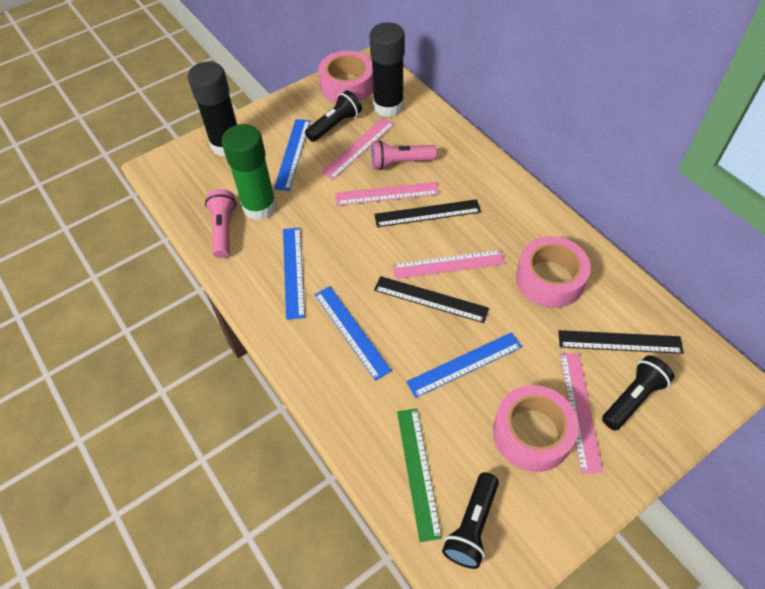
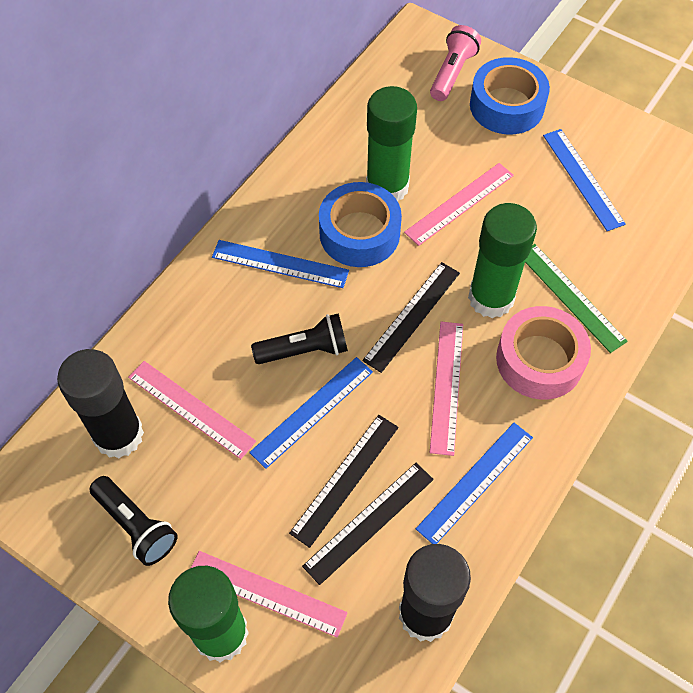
black flashlight: 3 -> 2
blue tape: 0 -> 2
green glue stick: 1 -> 3
pink flashlight: 2 -> 1
pink tape: 3 -> 1

